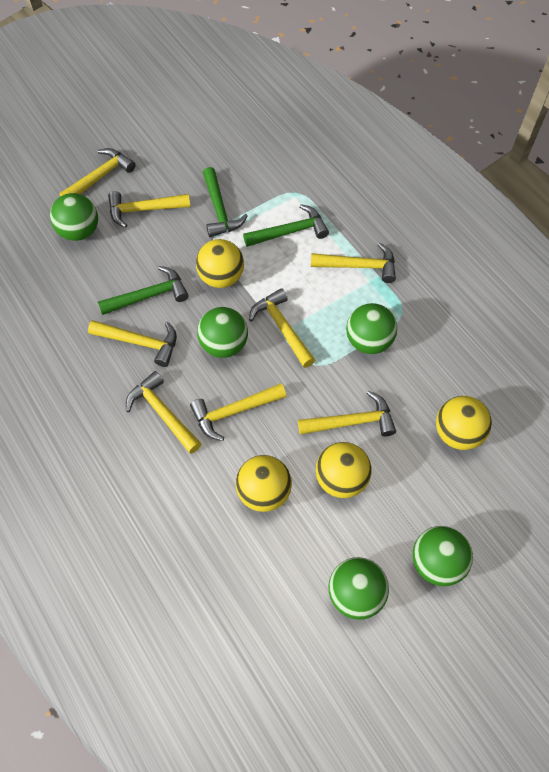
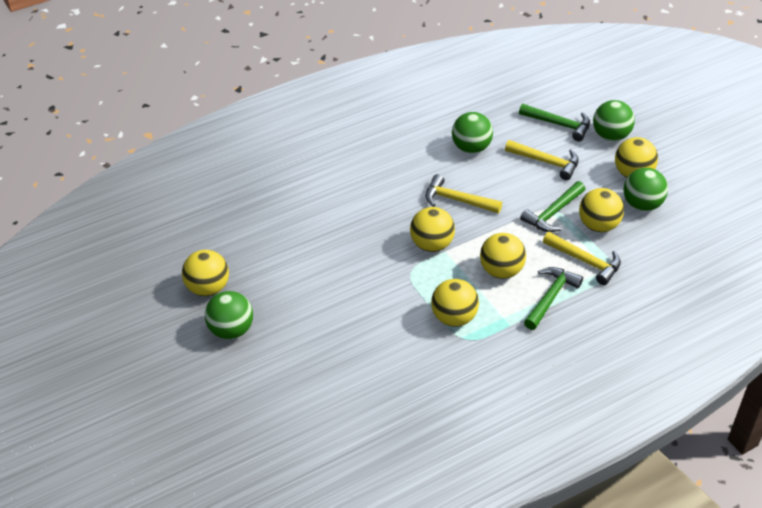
green ball: 5 -> 4
yellow ball: 4 -> 6
yellow hammer: 8 -> 3

